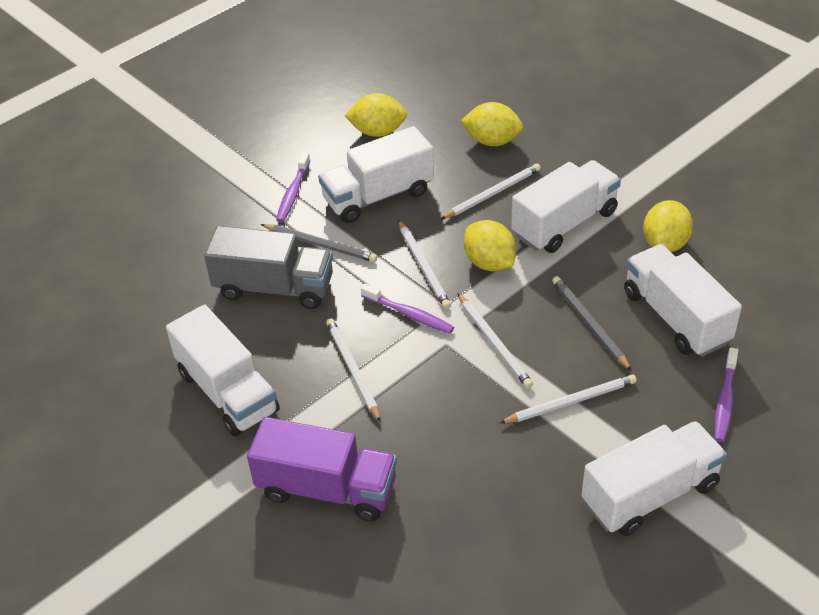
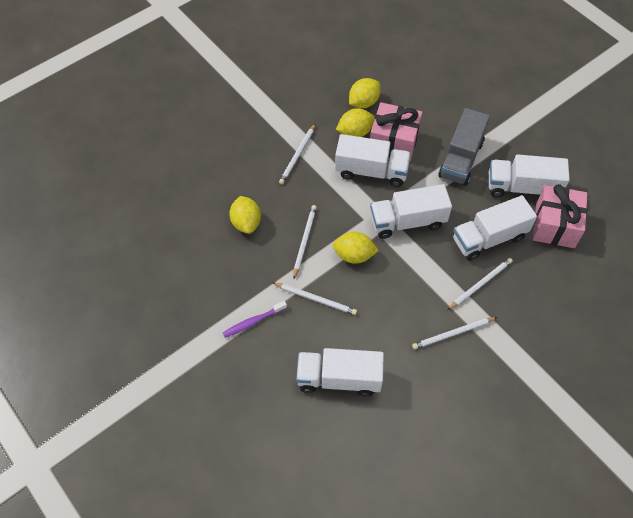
grey pencil: 2 -> 0
pink gift: 0 -> 2
purple toothbrush: 3 -> 1
purple truck: 1 -> 0

